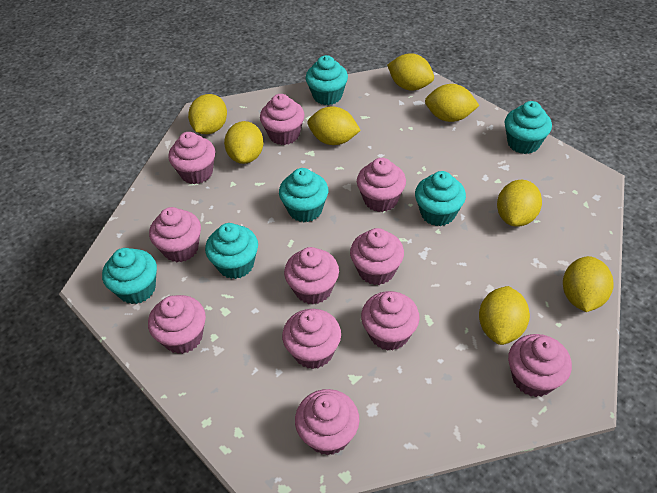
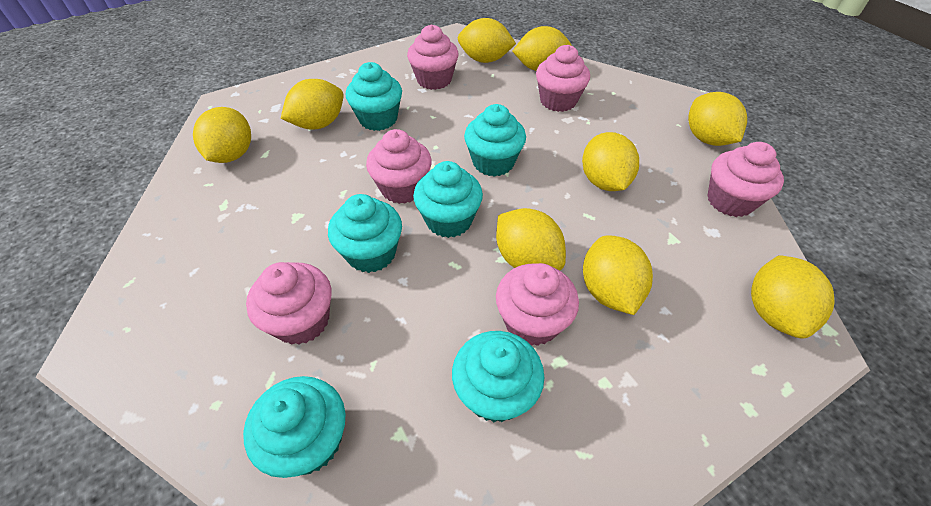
pink cupcake: 11 -> 6
yellow lemon: 8 -> 9

